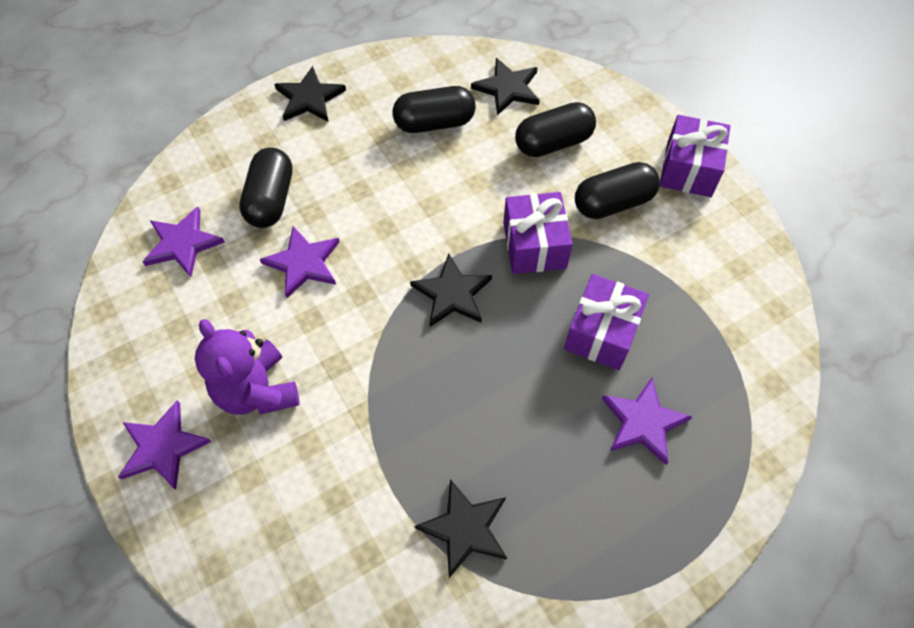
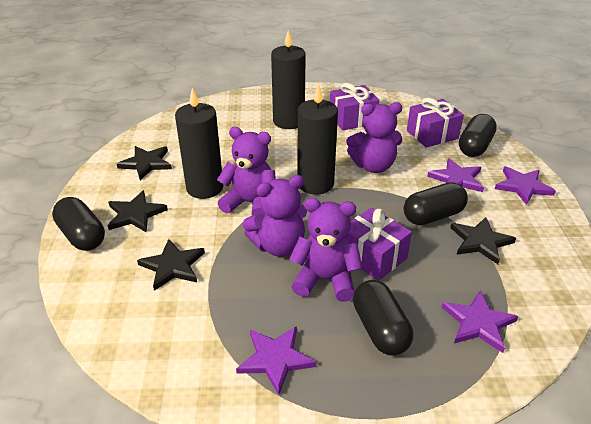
black candle: 0 -> 3
purple teddy bear: 1 -> 4

